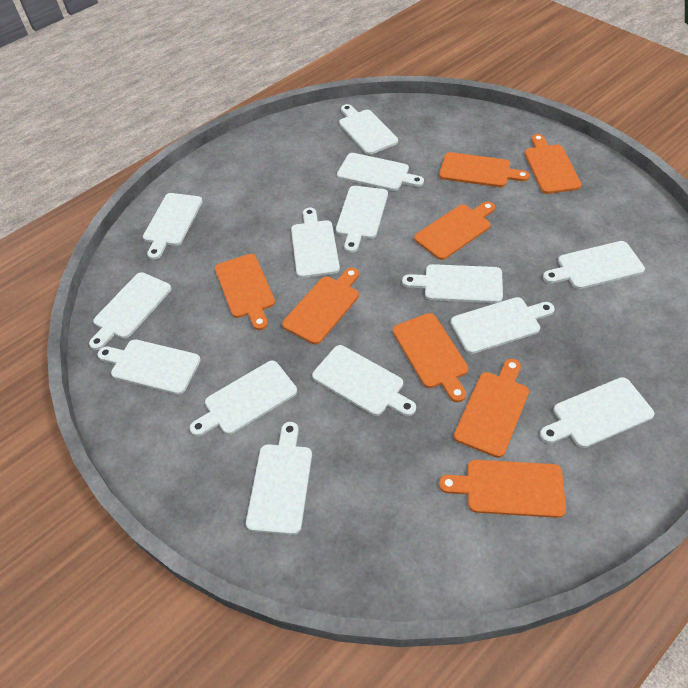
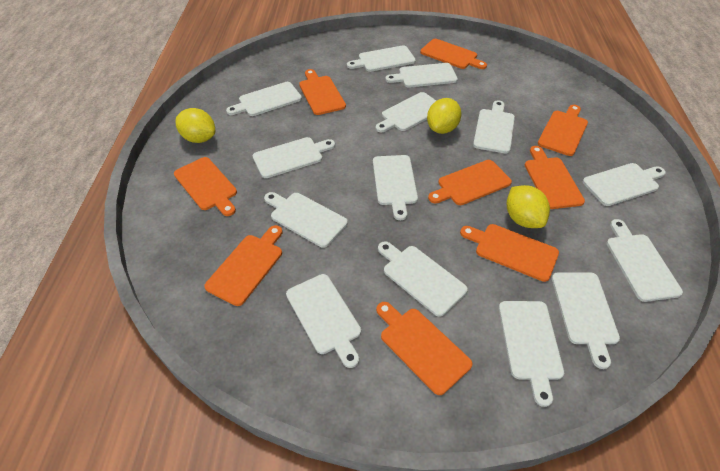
orange cutting board: 8 -> 9
yellow lemon: 0 -> 3

